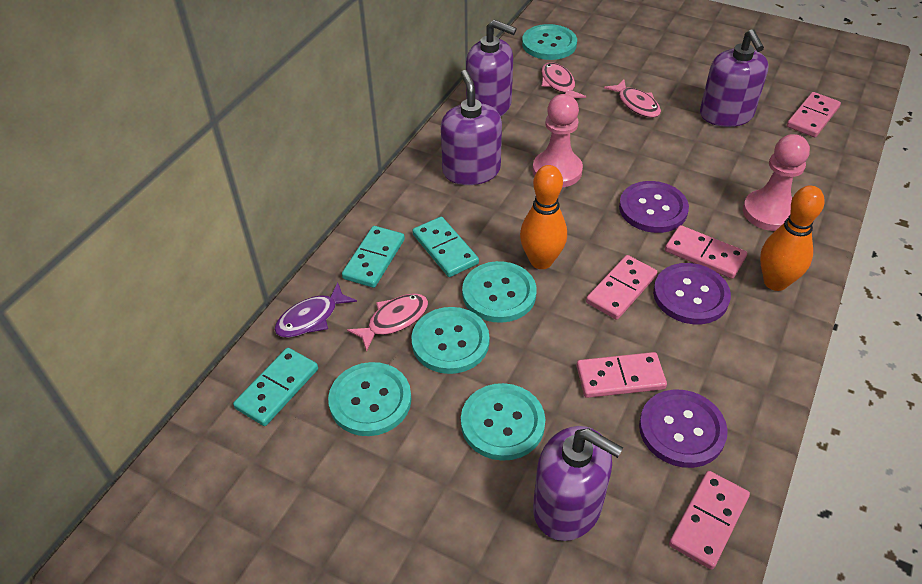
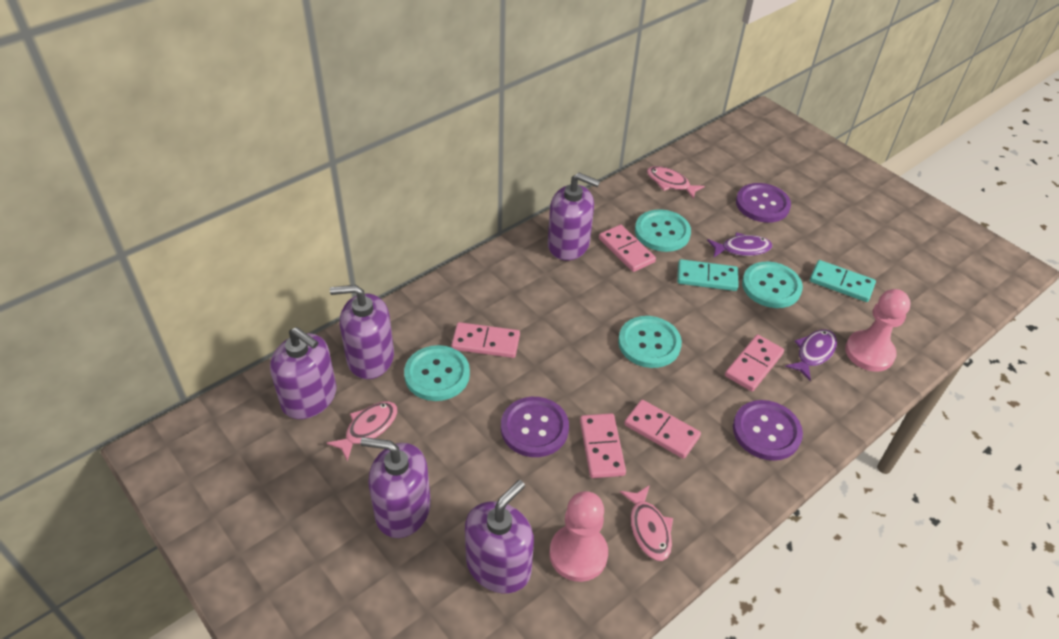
orange bowling pin: 2 -> 0
purple fish: 1 -> 2
purple soap dispenser: 4 -> 5
turquoise button: 5 -> 4
turquoise domino: 3 -> 2

